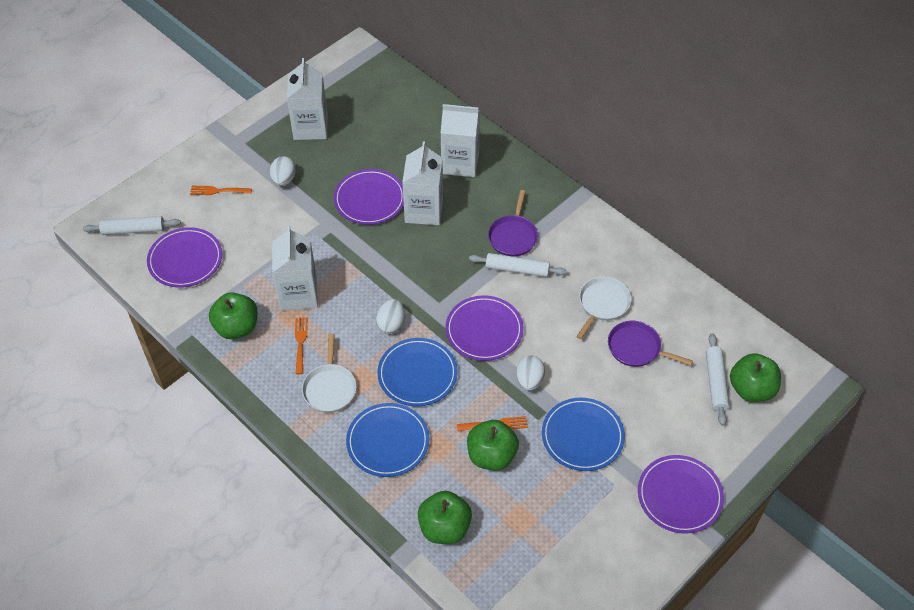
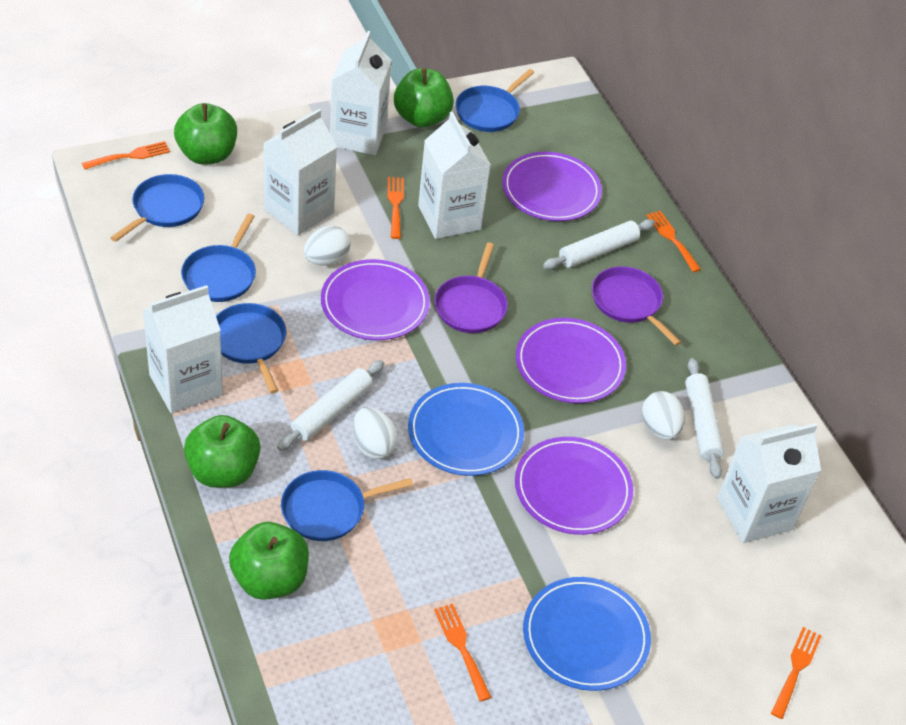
blue pan: 0 -> 5
blue plate: 3 -> 2
orange fork: 3 -> 5
white carton: 4 -> 5
white pan: 2 -> 0

